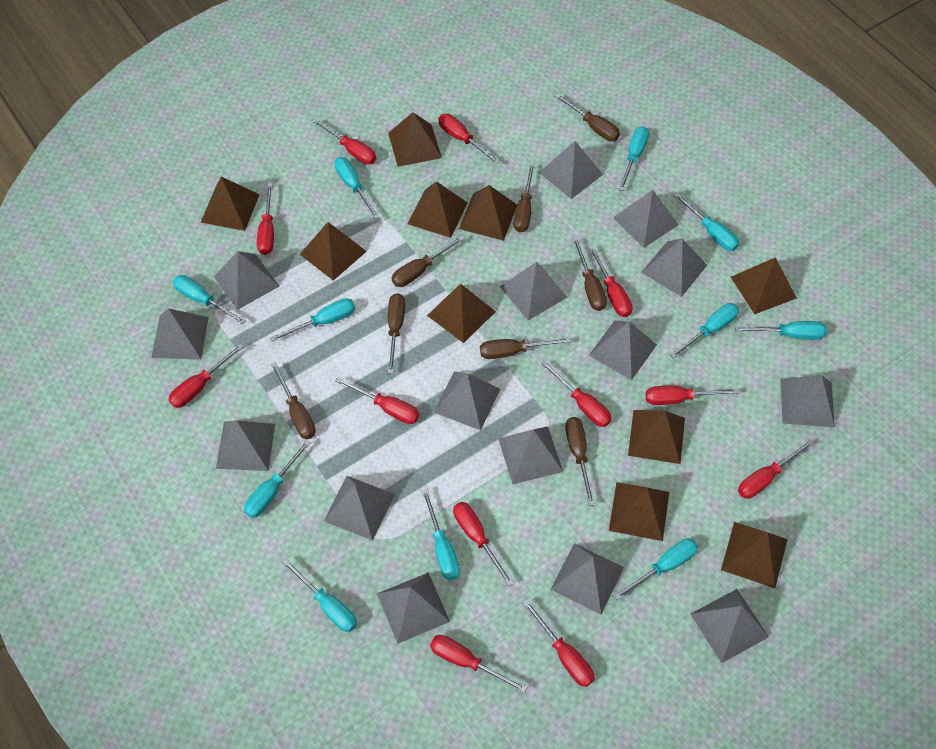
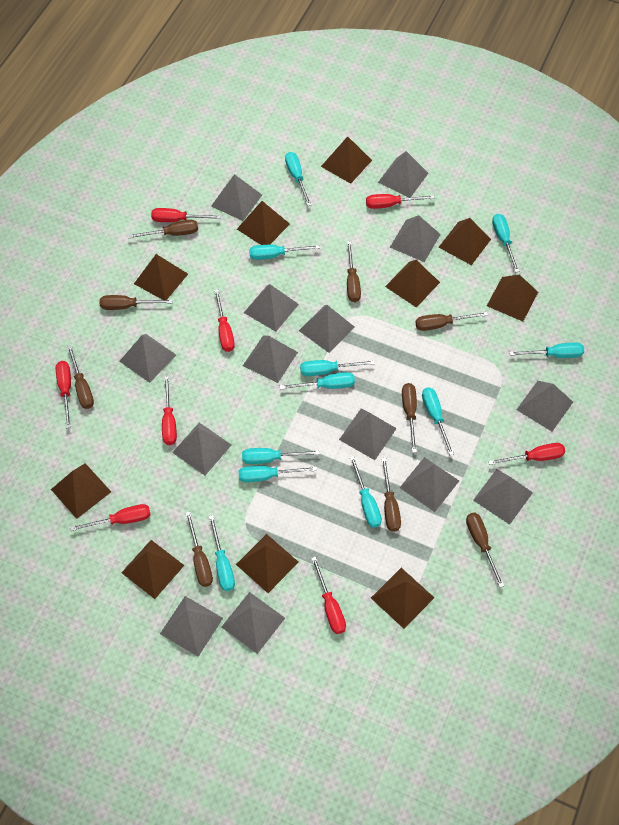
brown screwdriver: 8 -> 9
grey pyramid: 15 -> 14
red screwdriver: 12 -> 8

